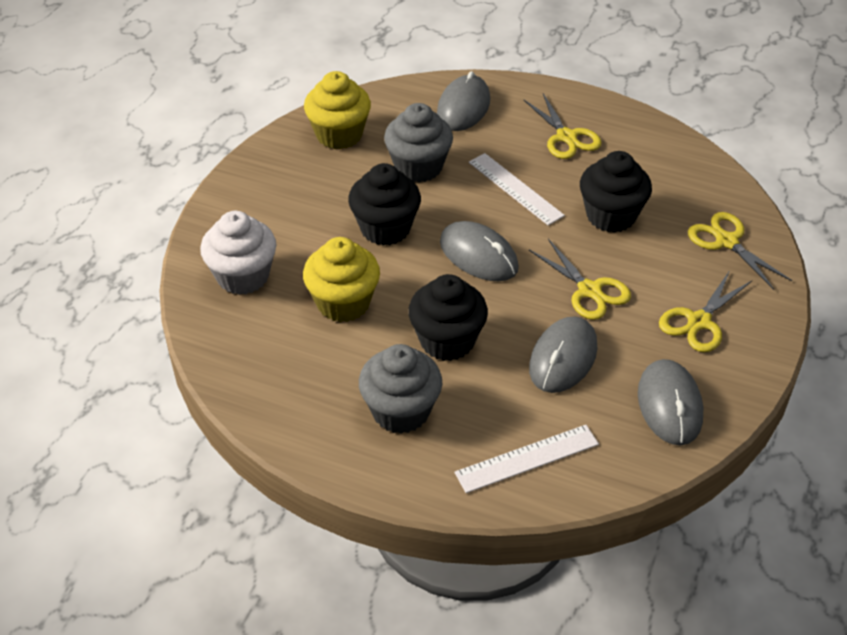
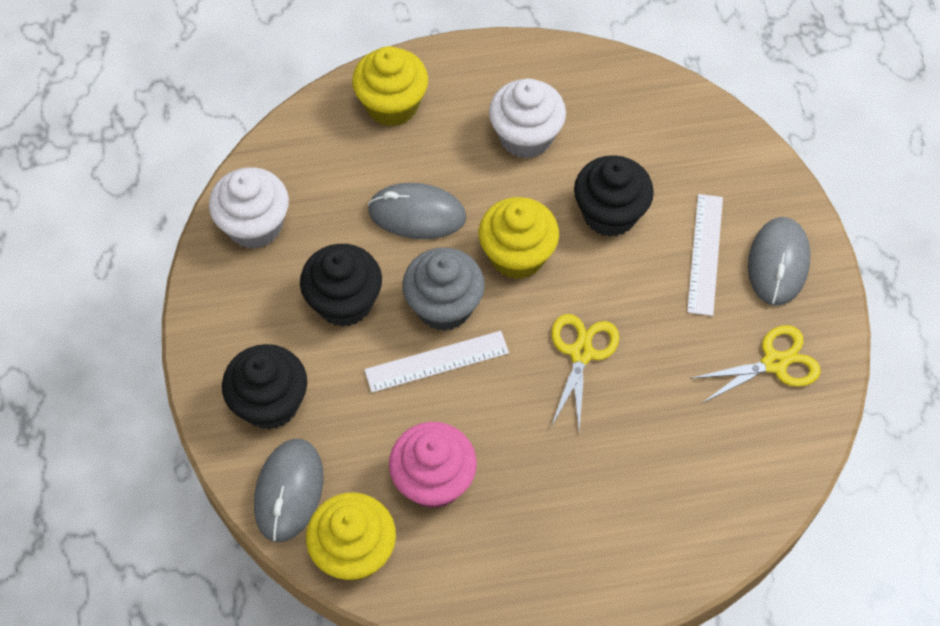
grey cupcake: 2 -> 1
grey mouse: 4 -> 3
pink cupcake: 0 -> 1
white cupcake: 1 -> 2
yellow cupcake: 2 -> 3
yellow scissors: 4 -> 2

